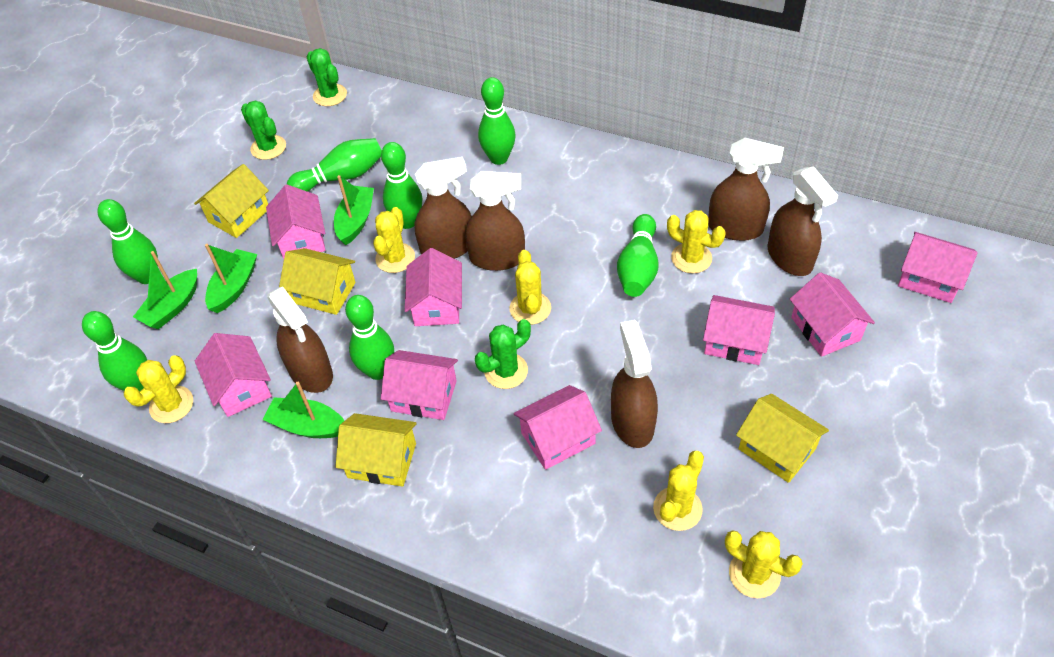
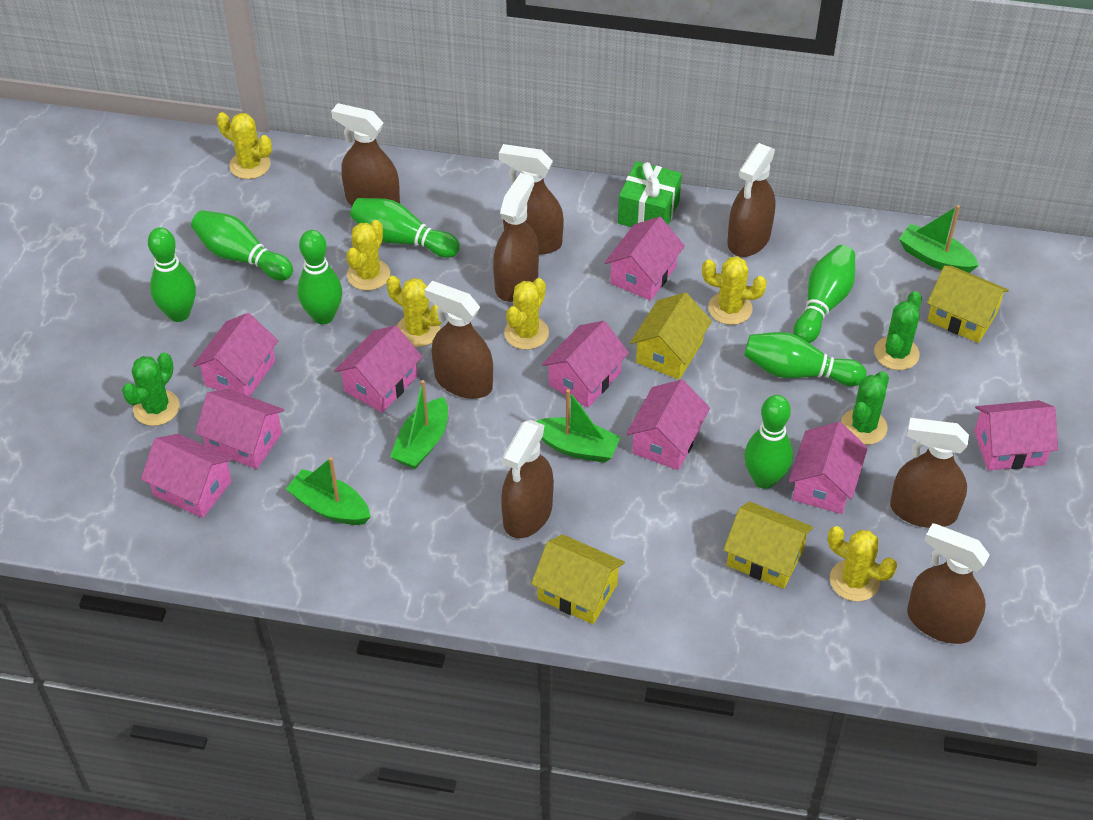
brown spray bottle: 6 -> 8
green gift: 0 -> 1
pink house: 8 -> 9

